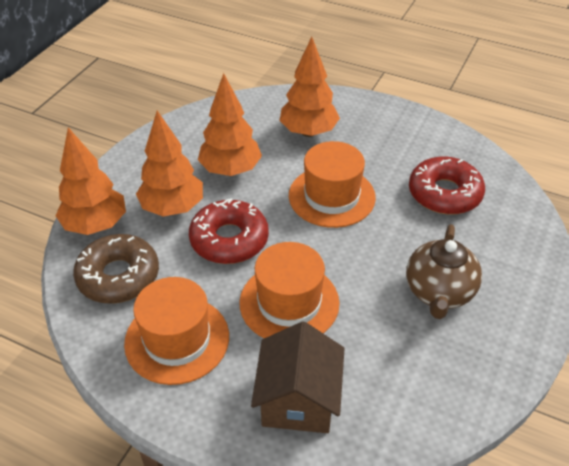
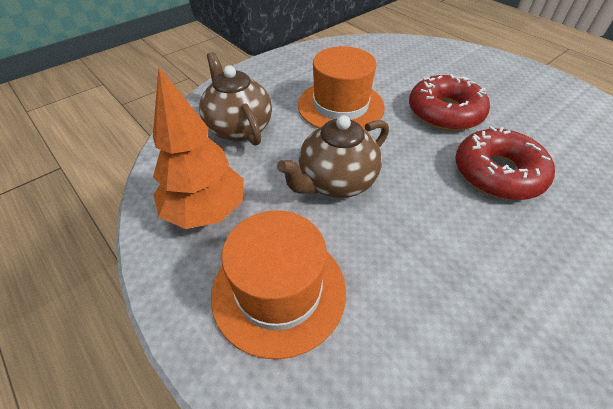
brown donut: 1 -> 0
brown house: 1 -> 0
brown teapot: 1 -> 2
orange hat: 3 -> 2
orange tree: 4 -> 1

